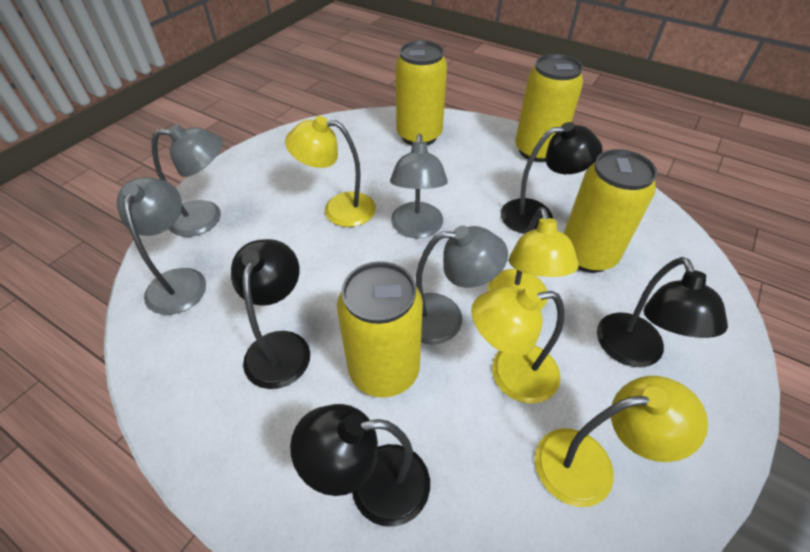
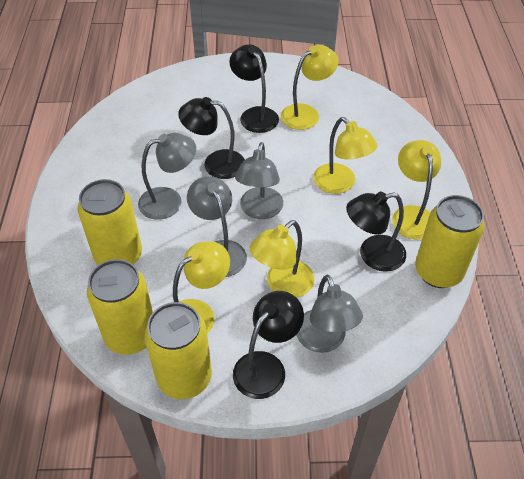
yellow lamp: 4 -> 5

